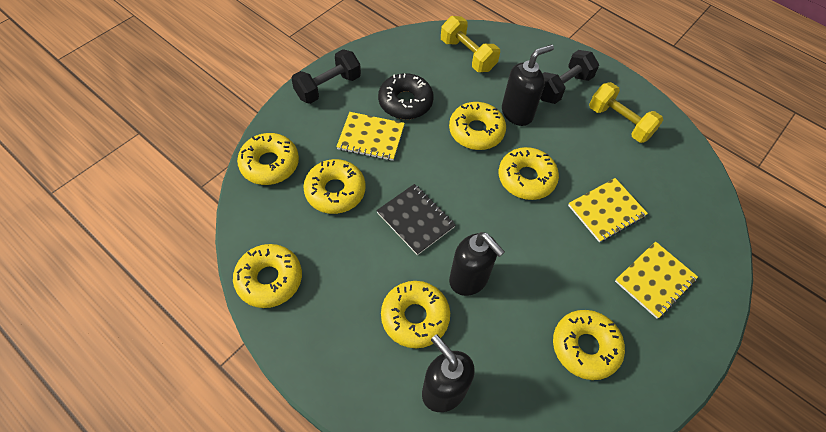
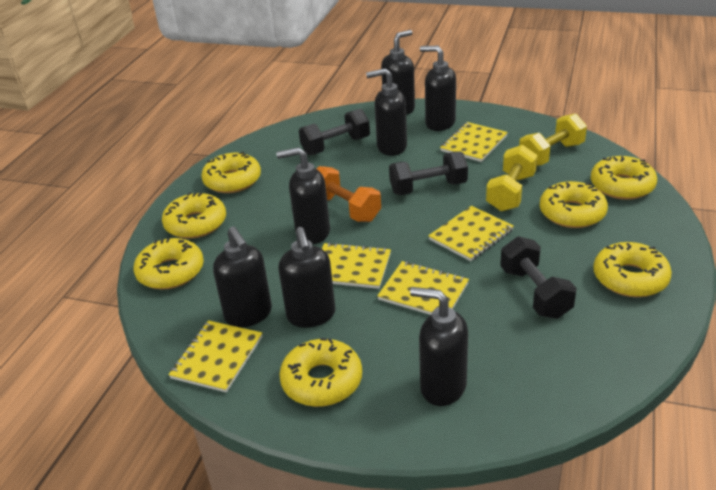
black donut: 1 -> 0
black dumbbell: 2 -> 3
black notebook: 1 -> 0
black soap dispenser: 3 -> 7
orange dumbbell: 0 -> 1
yellow notebook: 3 -> 5

